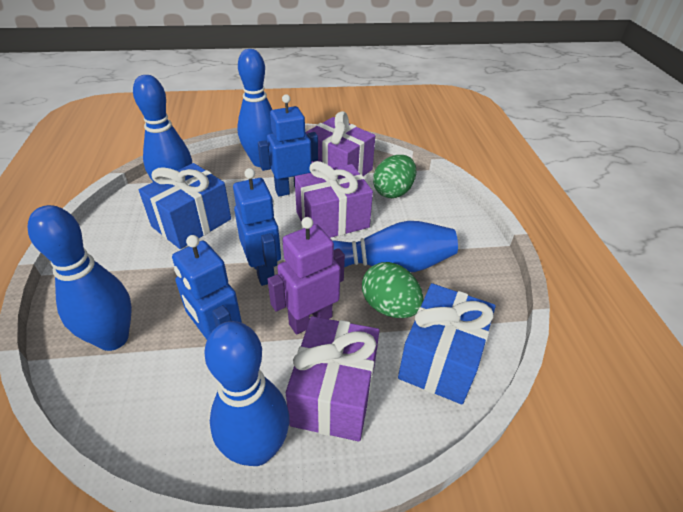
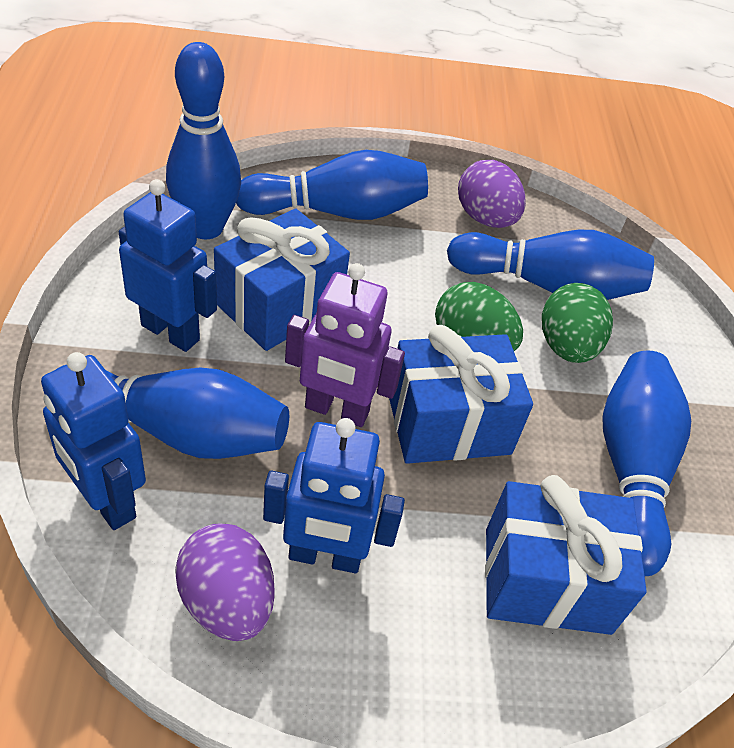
blue gift: 2 -> 3
purple egg: 0 -> 2
purple gift: 3 -> 0

